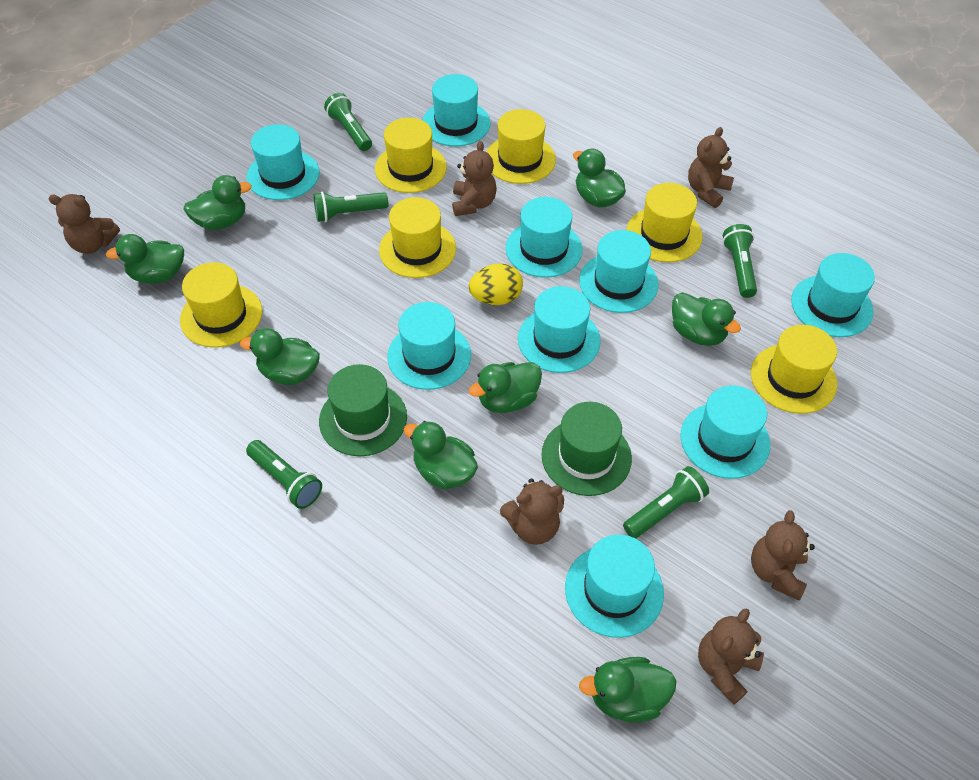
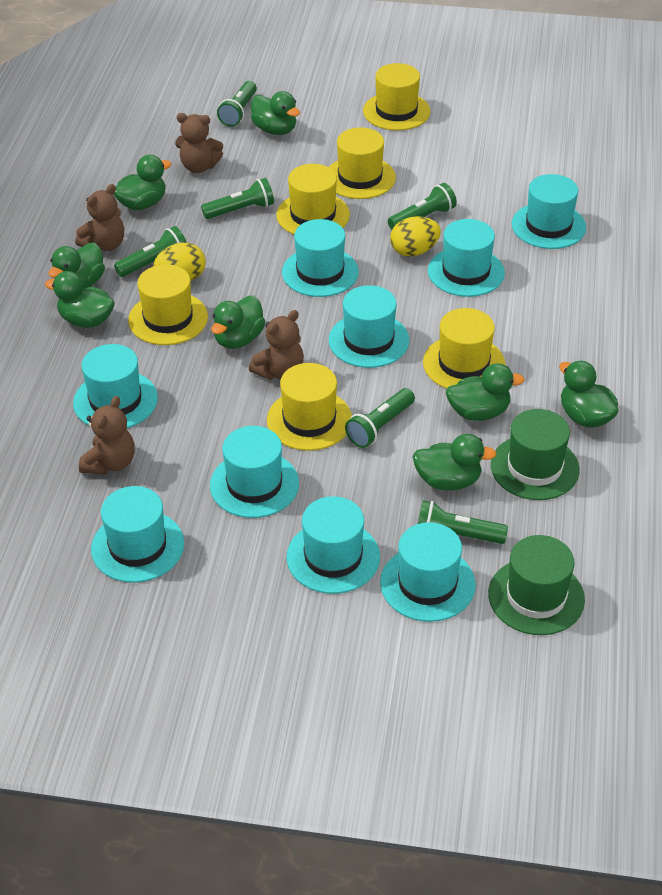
brown teddy bear: 6 -> 4
green flashlight: 5 -> 6
yellow egg: 1 -> 2

